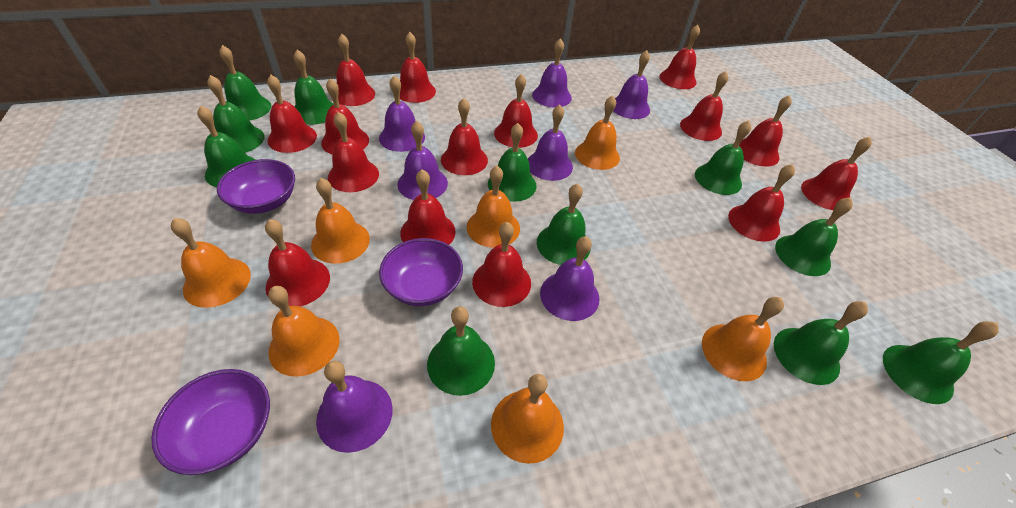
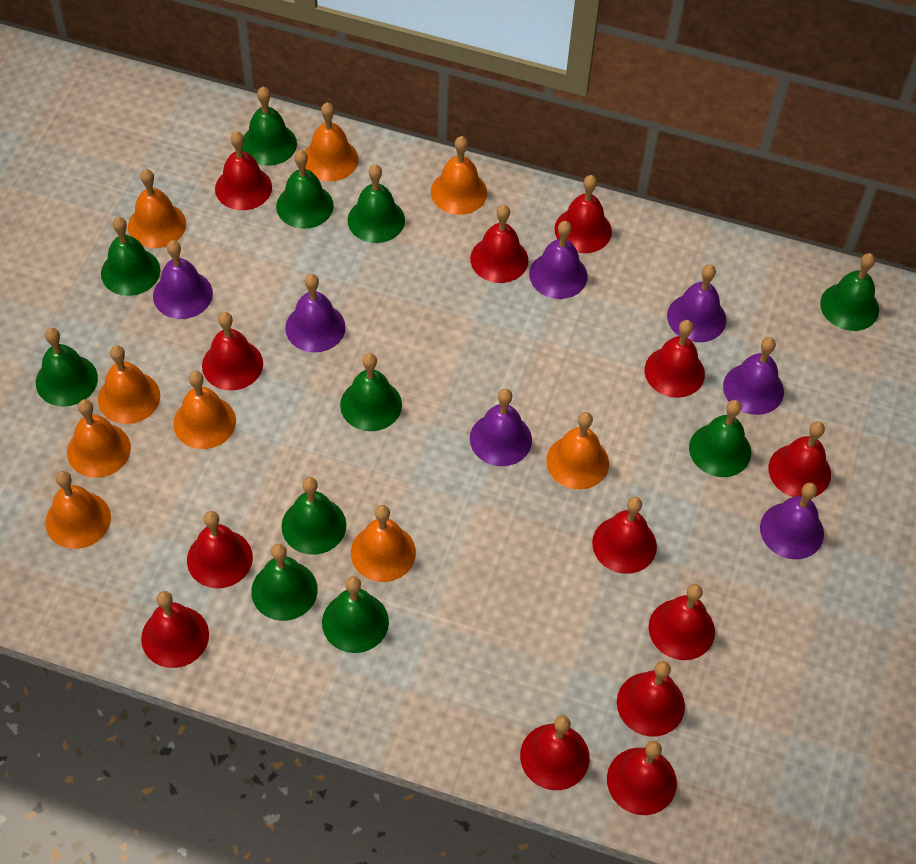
orange bell: 7 -> 9
purple bowl: 3 -> 0
red bell: 15 -> 13

